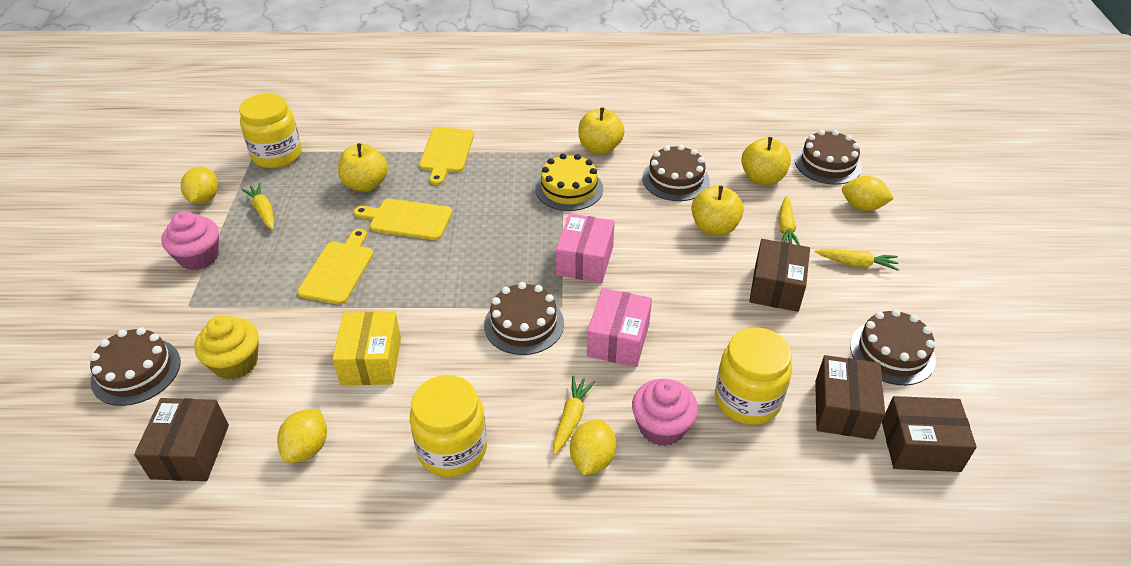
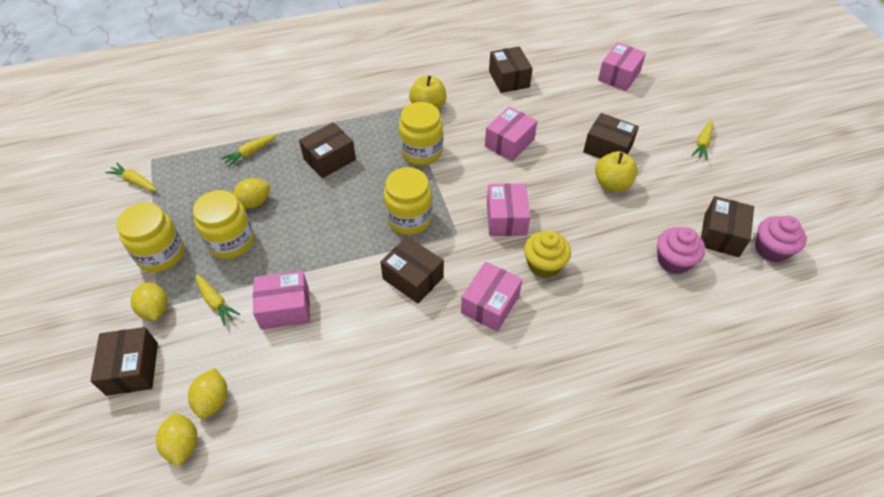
brown box: 4 -> 6
brown cake: 5 -> 0
pink box: 2 -> 5
yellow apple: 4 -> 2
yellow box: 1 -> 0
yellow cake: 1 -> 0
yellow cutting board: 3 -> 0
yellow jar: 3 -> 4

